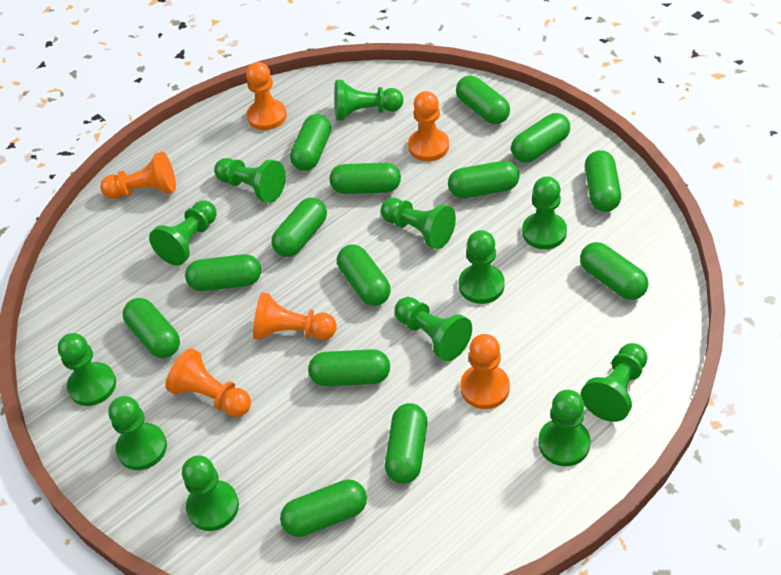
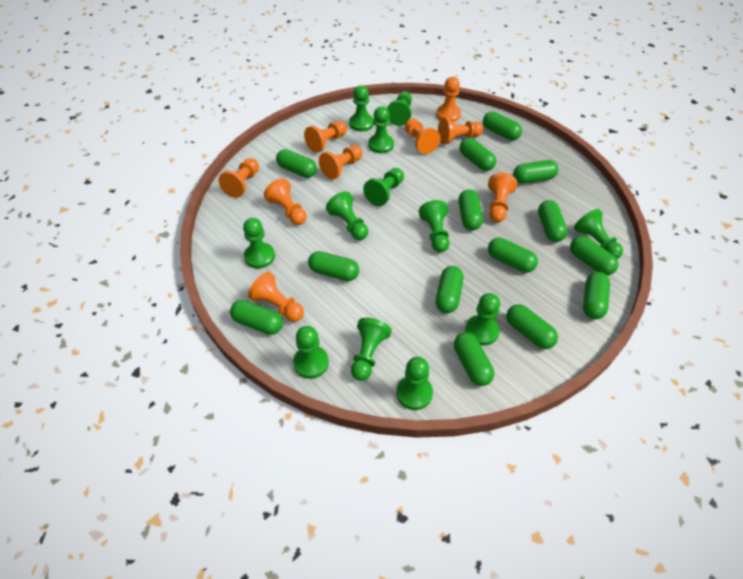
orange pawn: 6 -> 9

